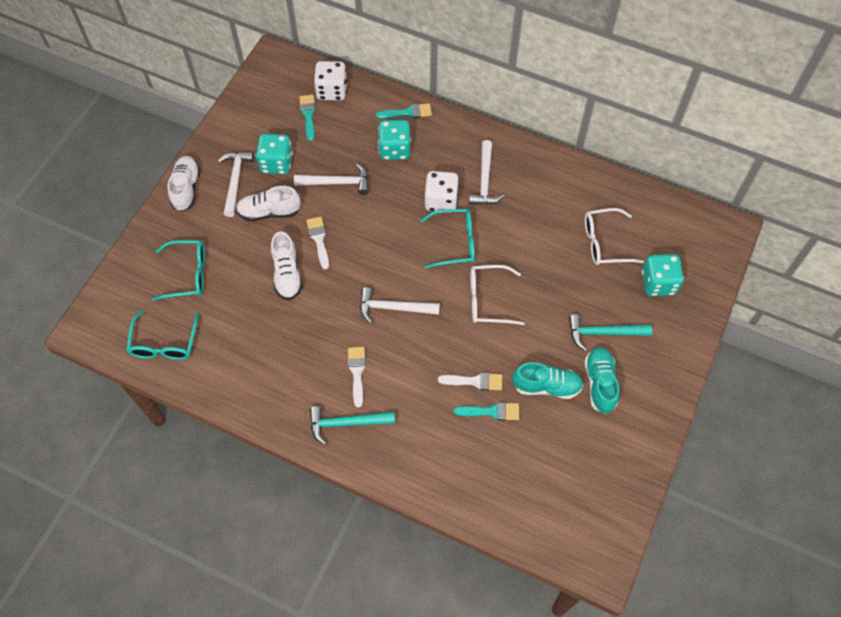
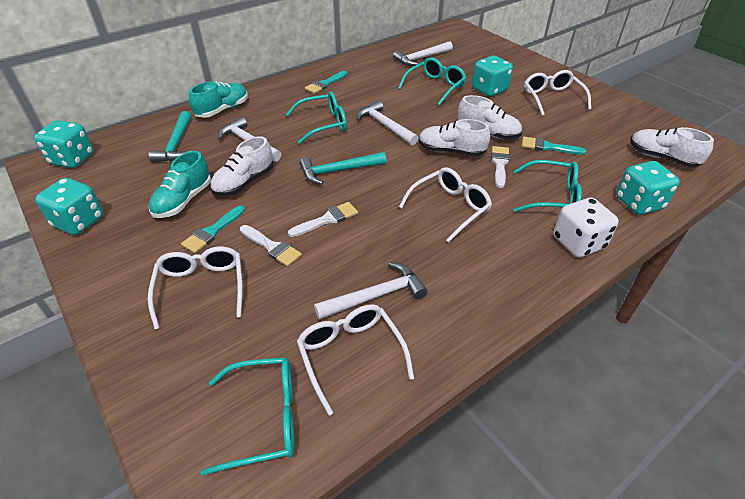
turquoise dice: 3 -> 4
turquoise glasses: 3 -> 4
white dice: 2 -> 1
white glasses: 2 -> 4
white shoe: 3 -> 4

